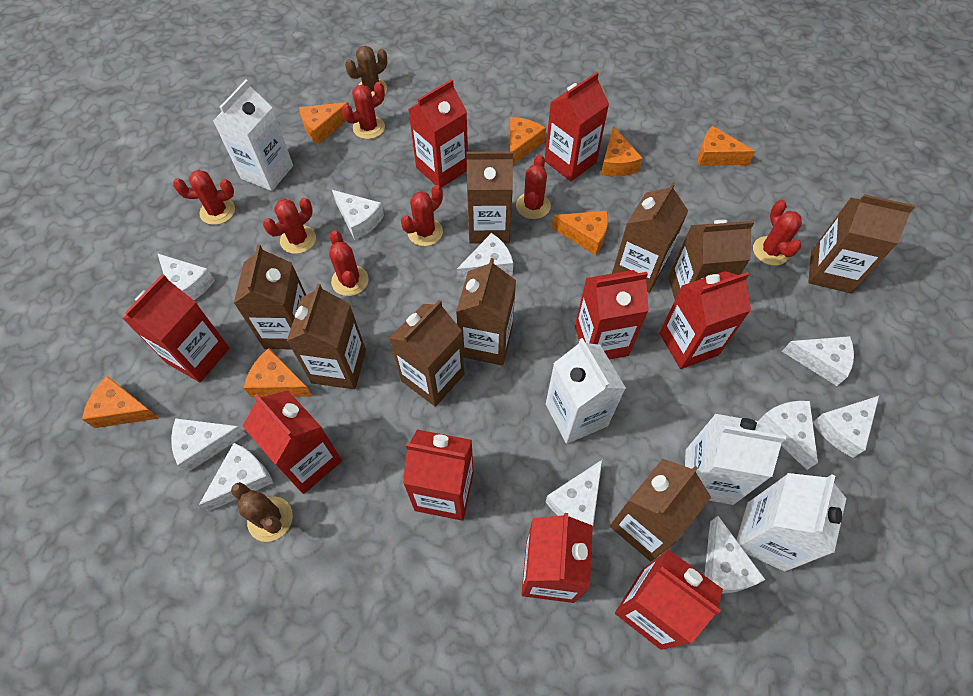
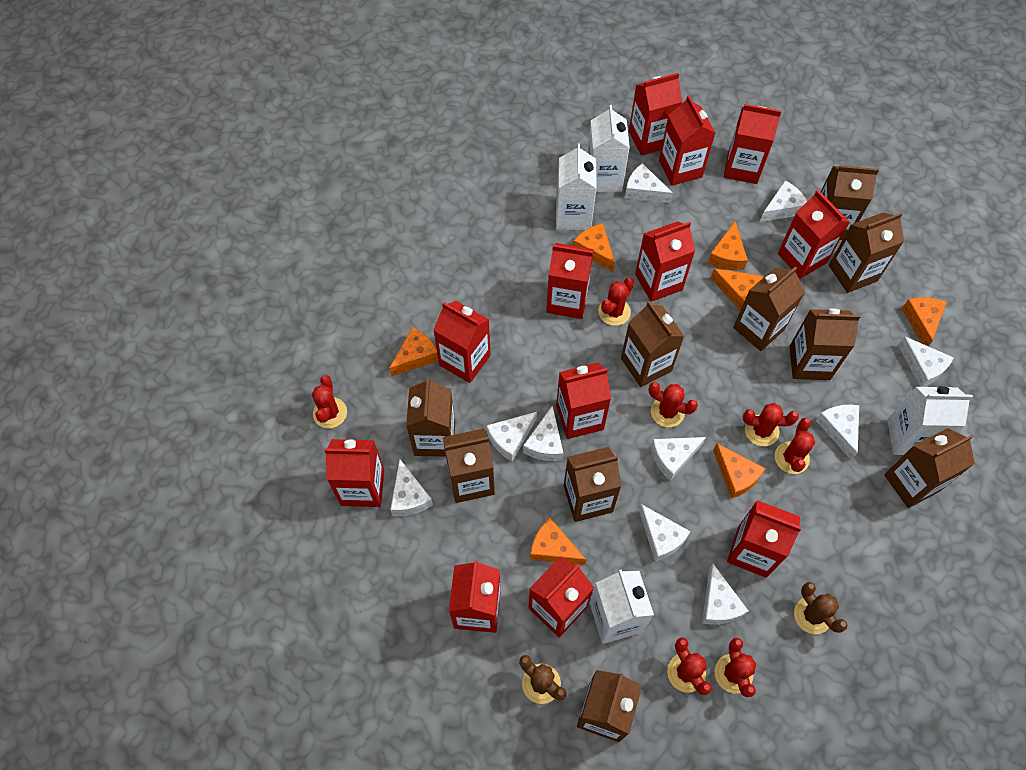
brown carton: 9 -> 10
red carton: 9 -> 12

